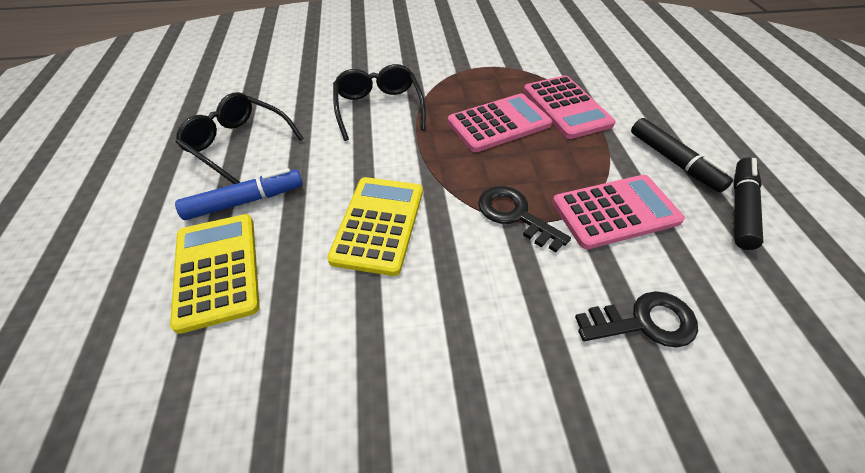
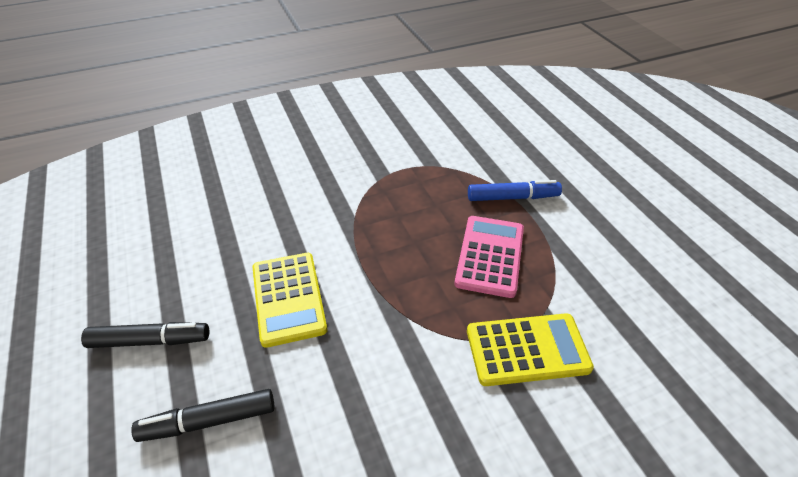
black glasses: 2 -> 0
black key: 2 -> 0
pink calculator: 3 -> 1

